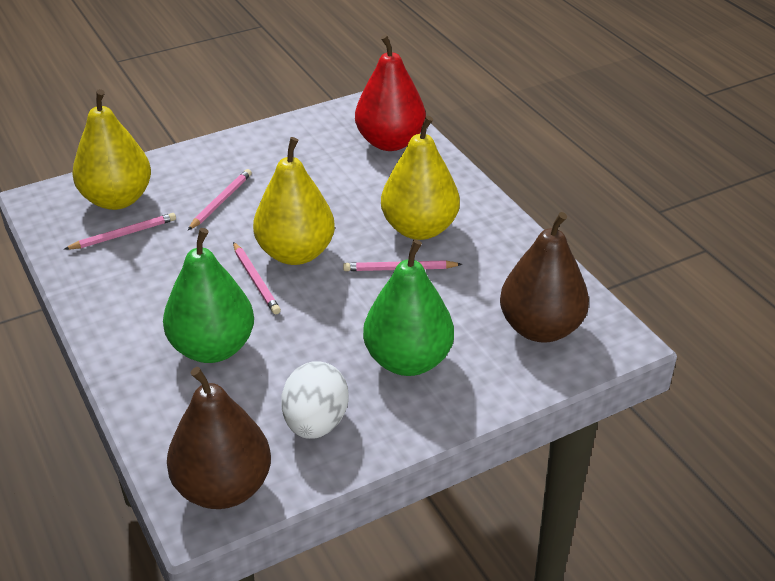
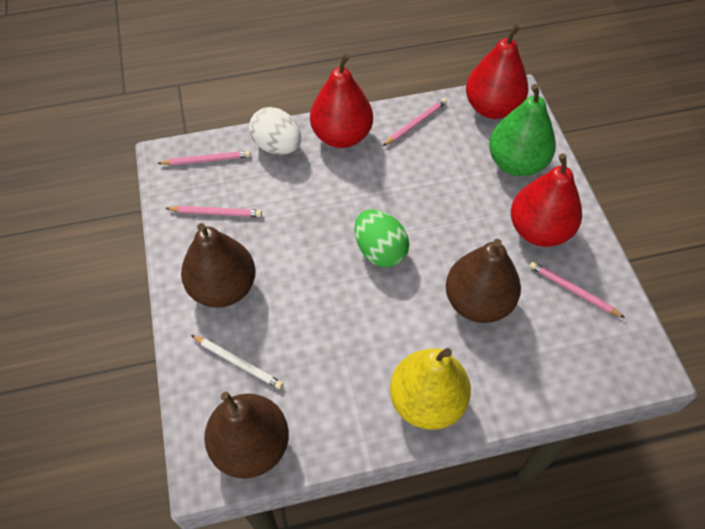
brown pear: 2 -> 3
green egg: 0 -> 1
green pear: 2 -> 1
red pear: 1 -> 3
white pencil: 0 -> 1
yellow pear: 3 -> 1

